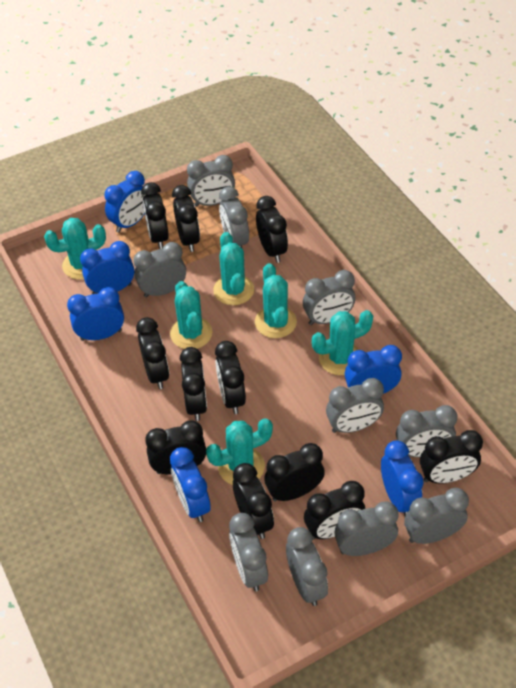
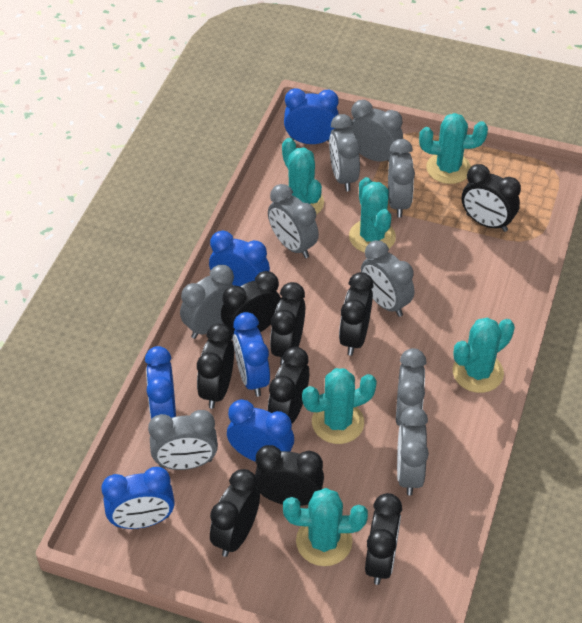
black clock: 11 -> 9
grey clock: 10 -> 9

